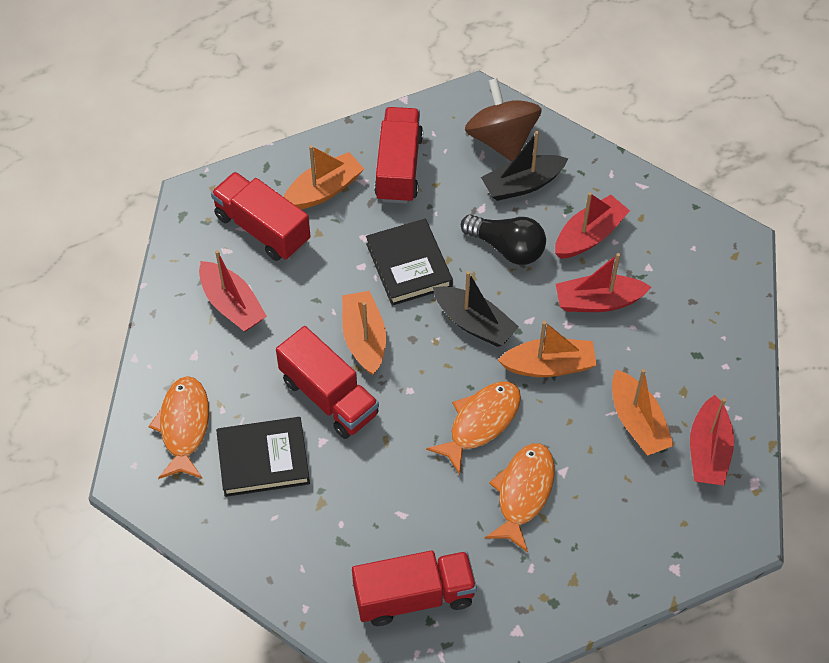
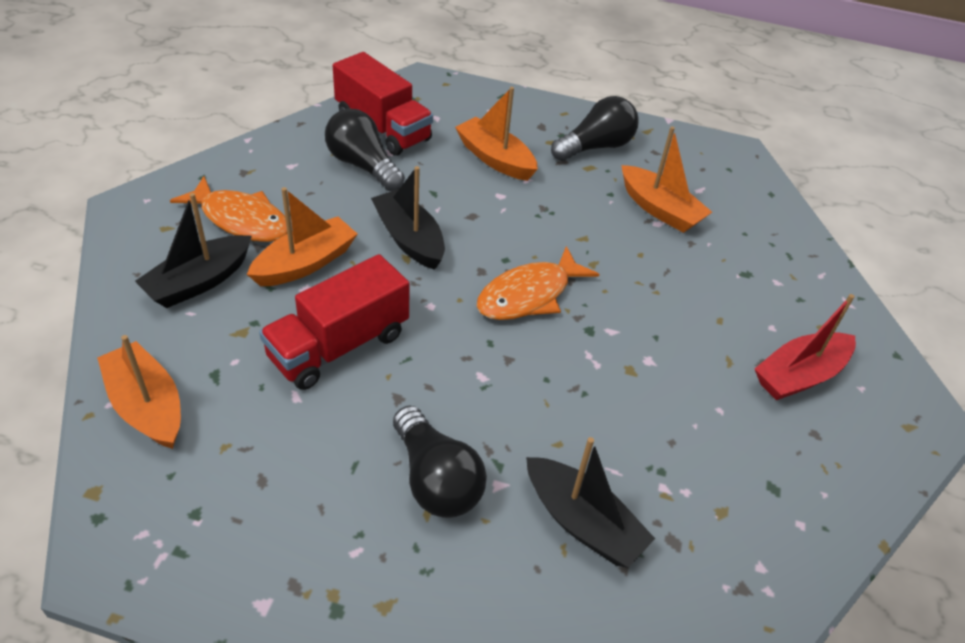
black boat: 2 -> 3
black book: 2 -> 0
black light bulb: 1 -> 3
brown spinning top: 1 -> 0
orange fish: 3 -> 2
red boat: 4 -> 1
red truck: 4 -> 2

